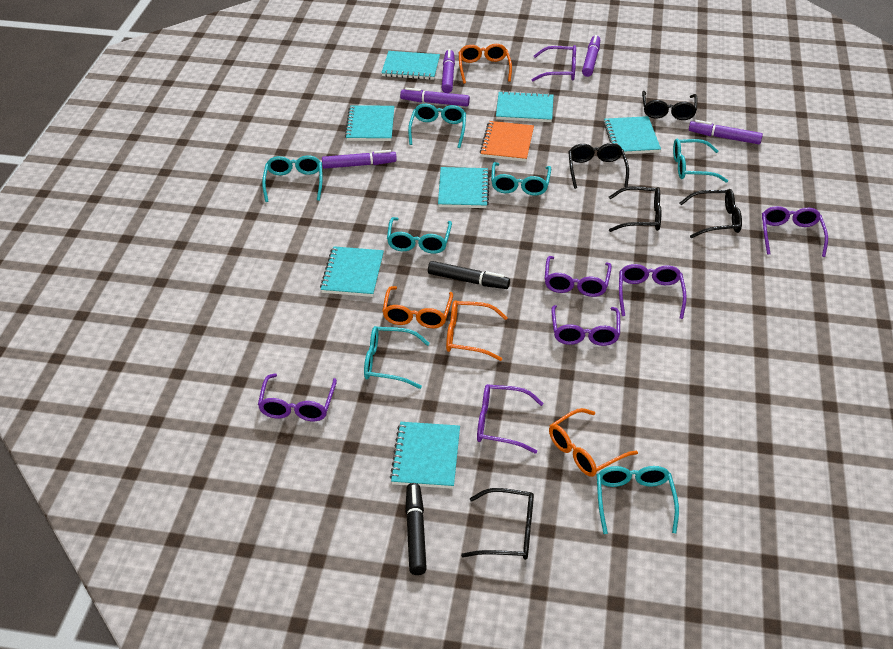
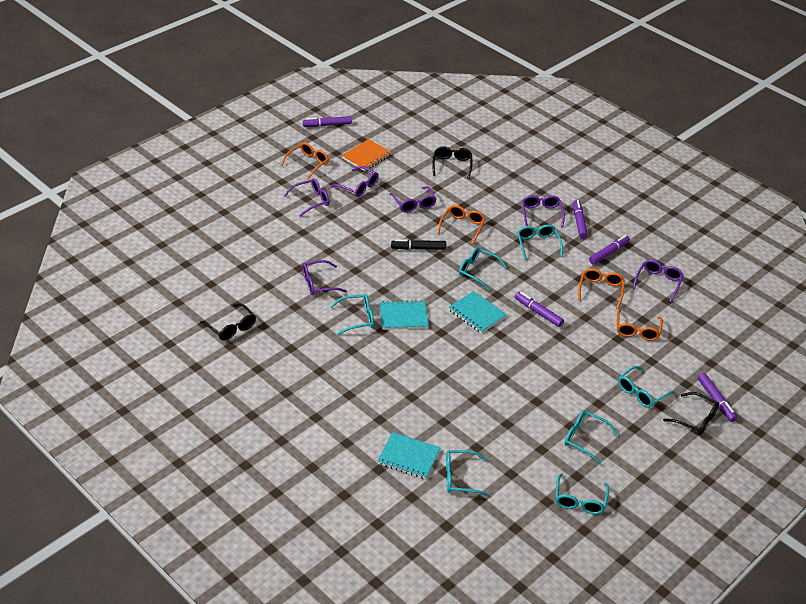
black glasses: 5 -> 3
black marker: 2 -> 1
purple glasses: 7 -> 6
turquoise notebook: 7 -> 3

